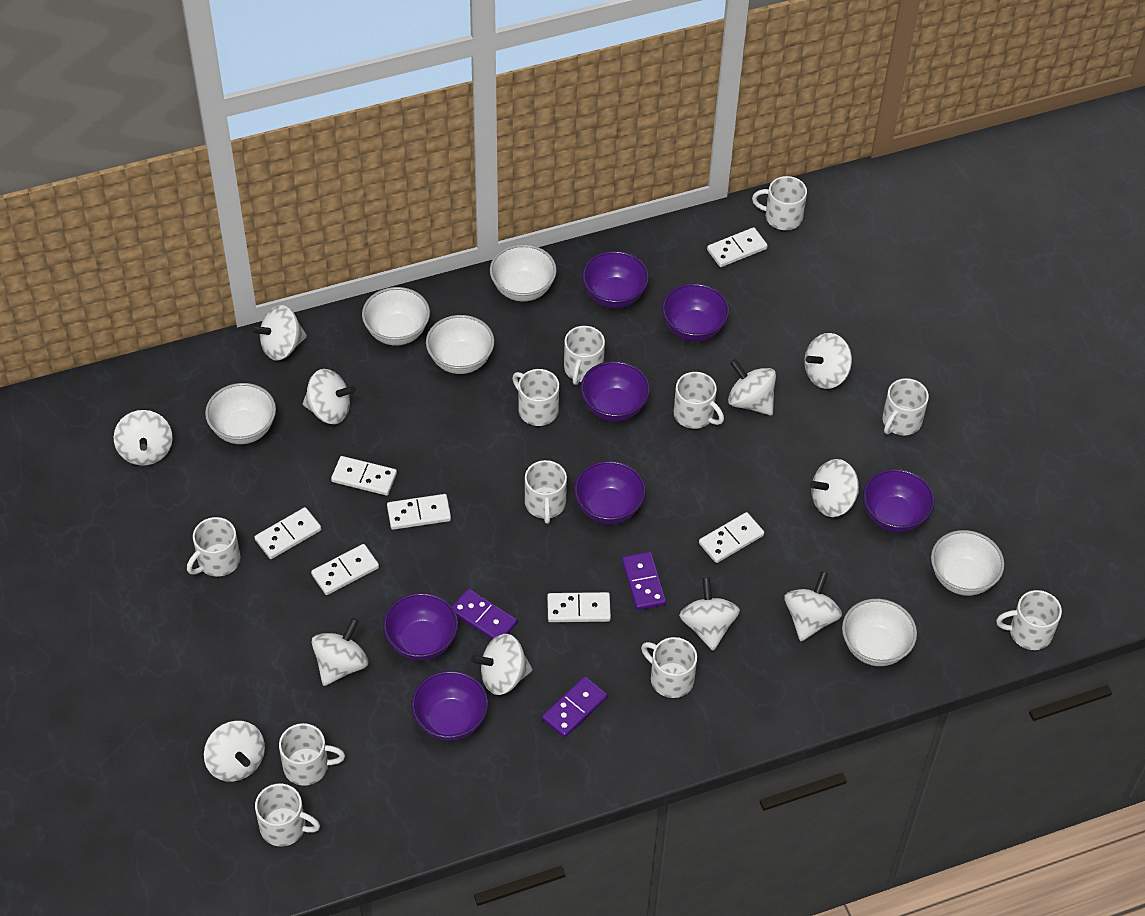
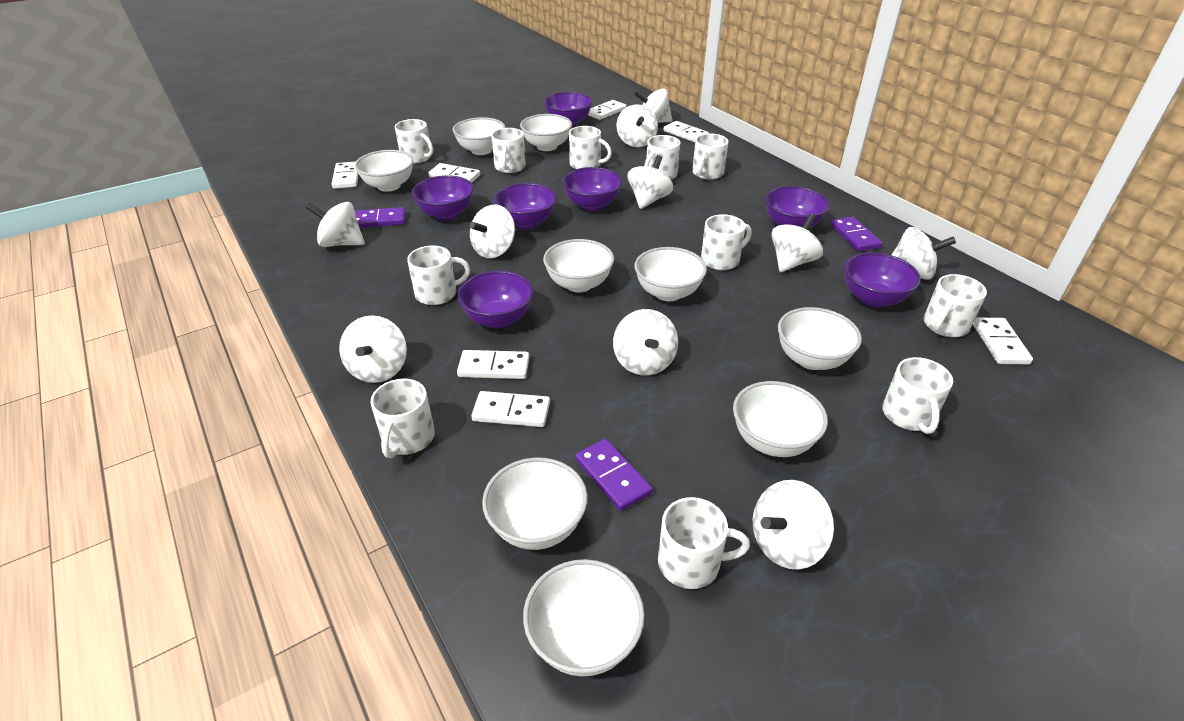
white bowl: 6 -> 9
white spinning top: 11 -> 10

